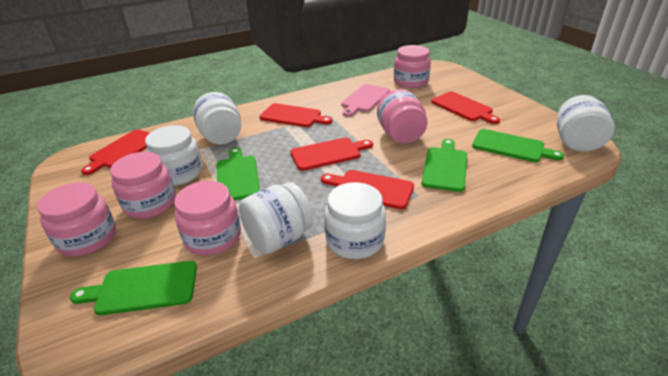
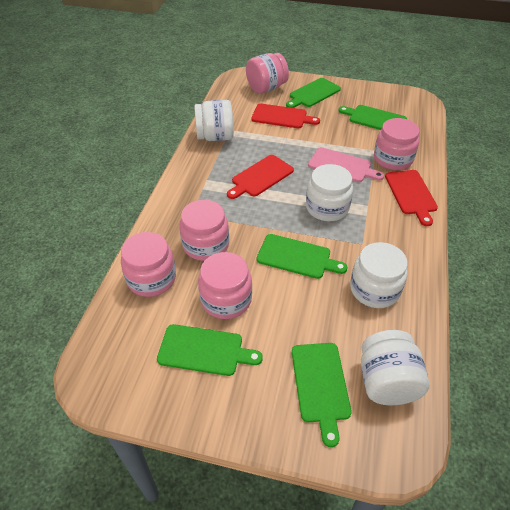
green cutting board: 4 -> 5
red cutting board: 5 -> 3
white jar: 5 -> 4

